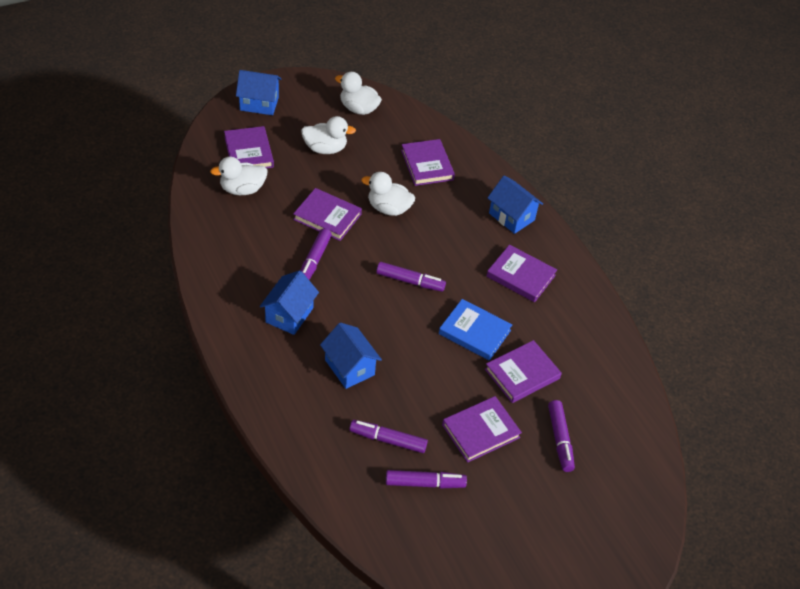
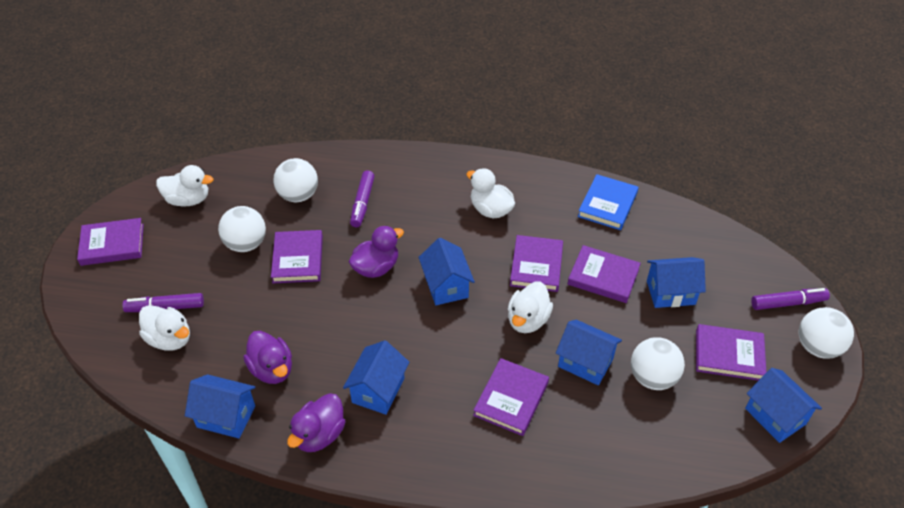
blue house: 4 -> 6
purple duck: 0 -> 3
purple marker: 5 -> 3
white ball: 0 -> 4

